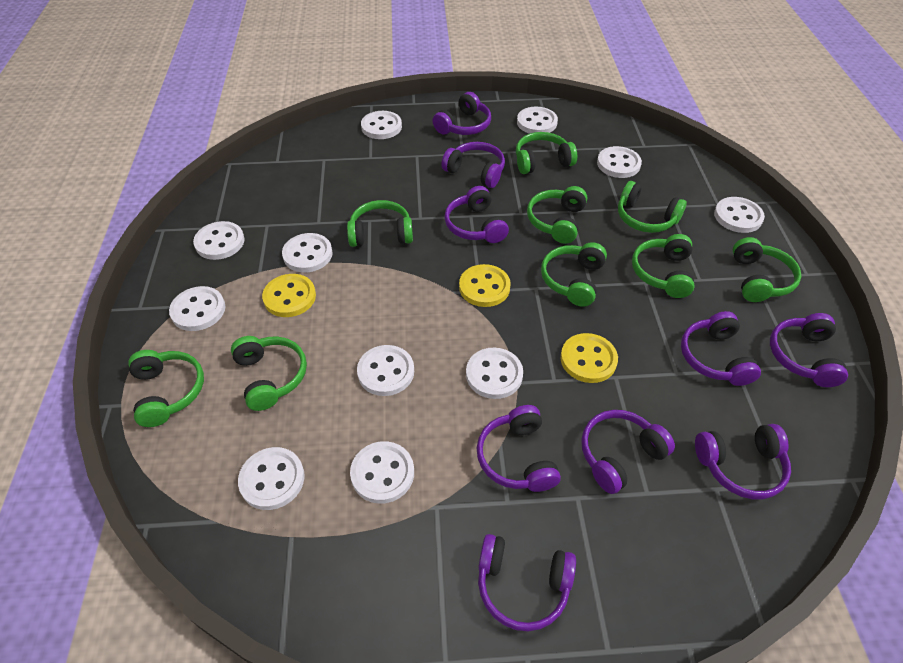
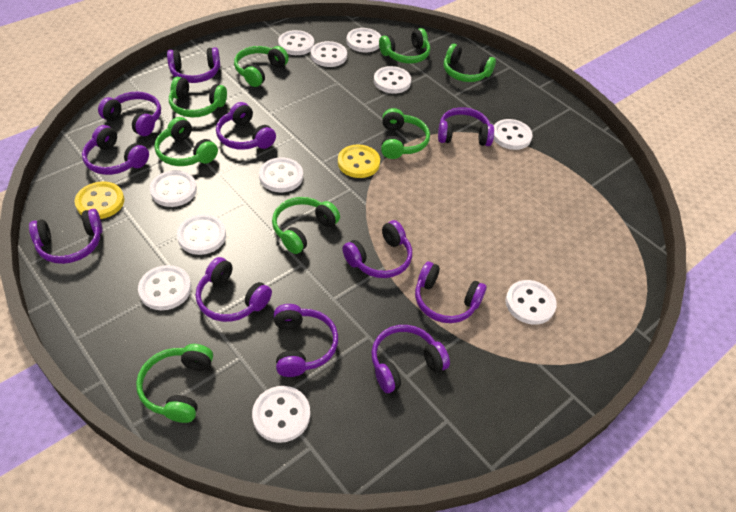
green headphones: 9 -> 8
purple headphones: 9 -> 11
yellow button: 3 -> 2

